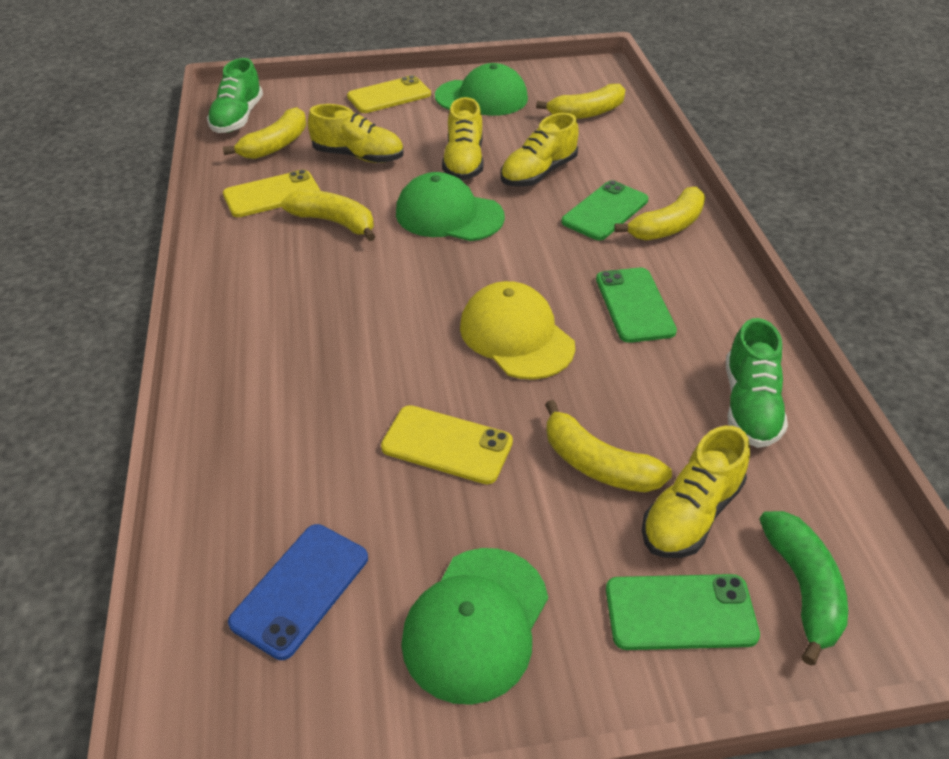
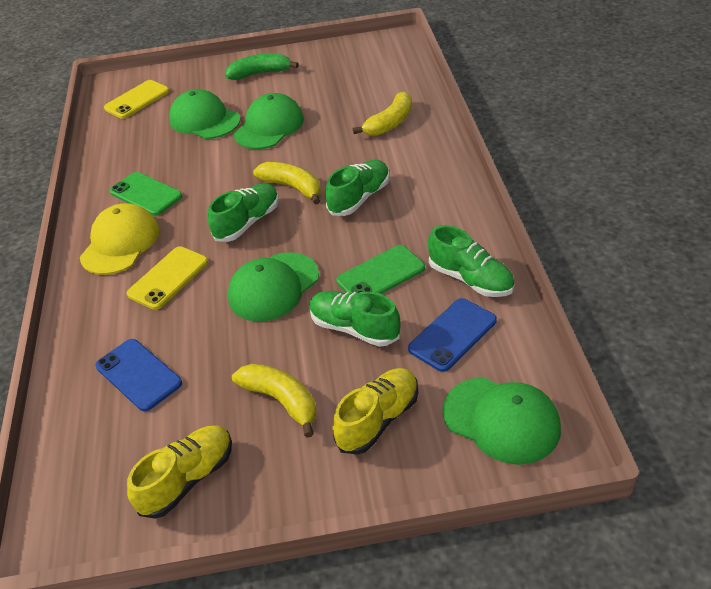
blue phone: 1 -> 2
green cap: 3 -> 4
green phone: 3 -> 2
green shoe: 2 -> 4
yellow banana: 5 -> 3
yellow phone: 3 -> 2
yellow shoe: 4 -> 2

